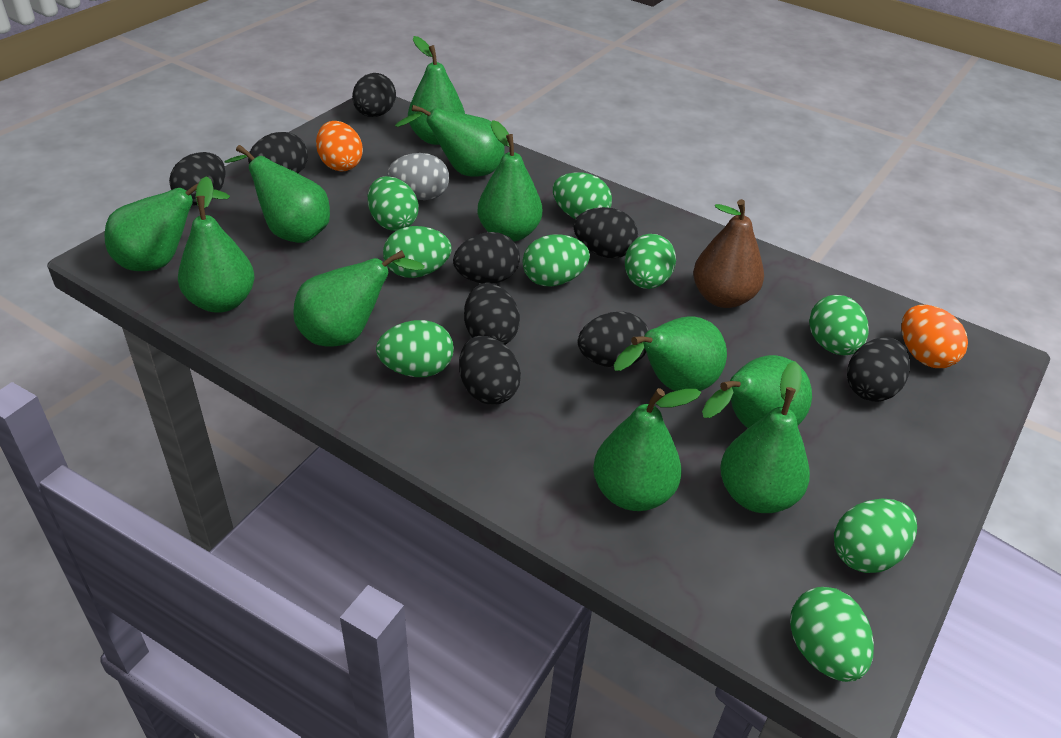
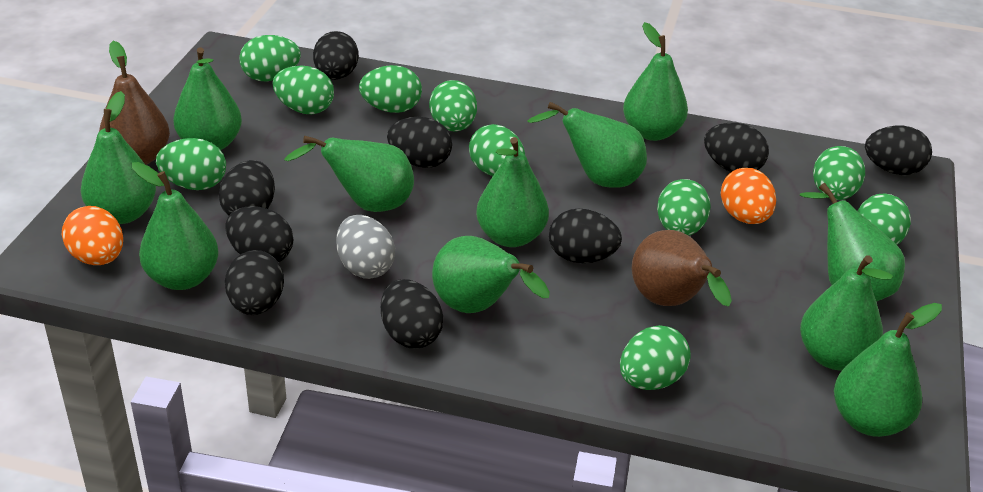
brown pear: 1 -> 2
green egg: 9 -> 10

